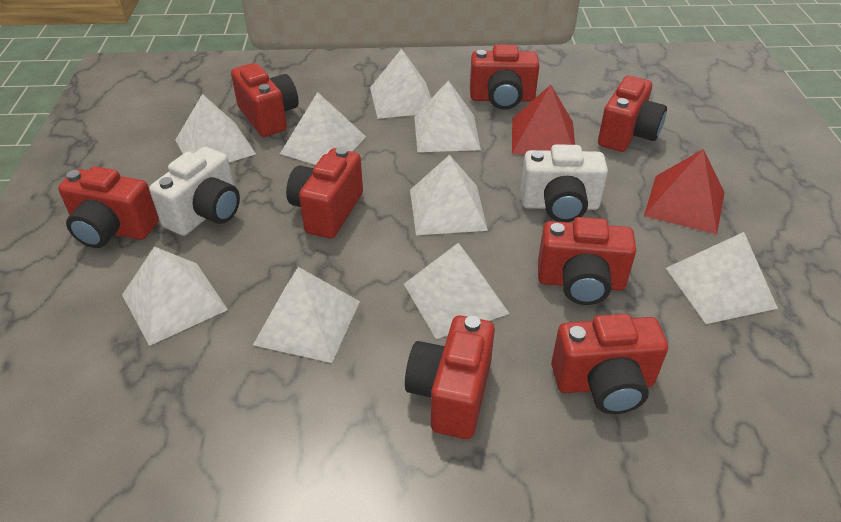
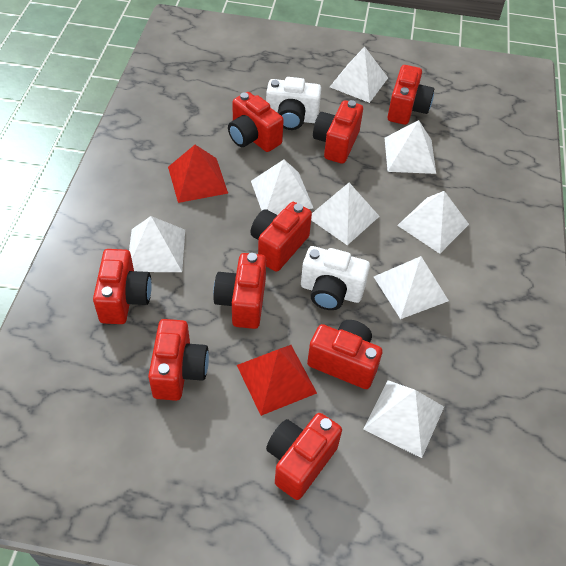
red camera: 8 -> 9
white pyramid: 9 -> 8

